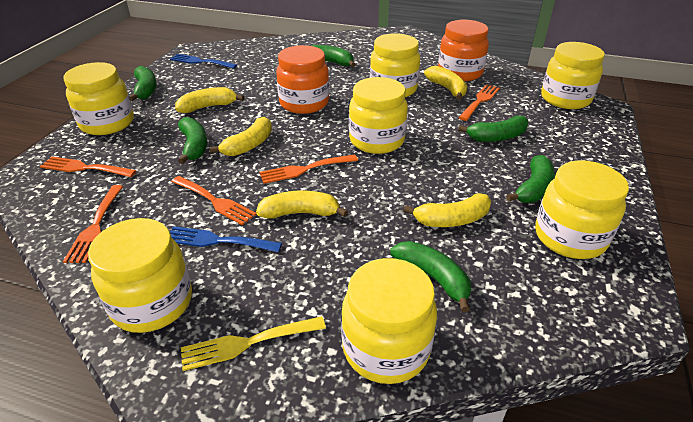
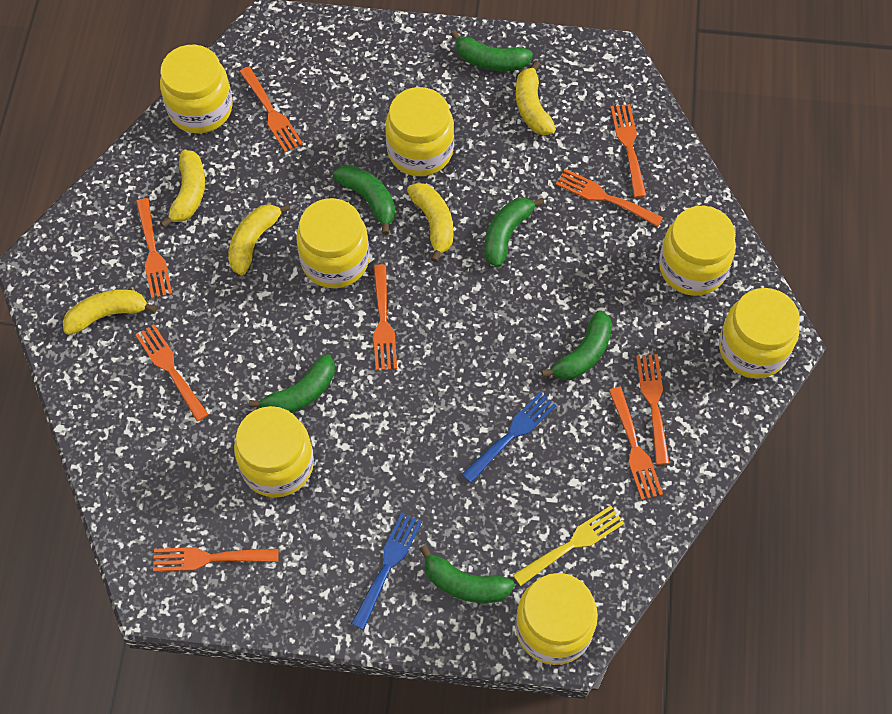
orange fork: 5 -> 9
orange jar: 2 -> 0

